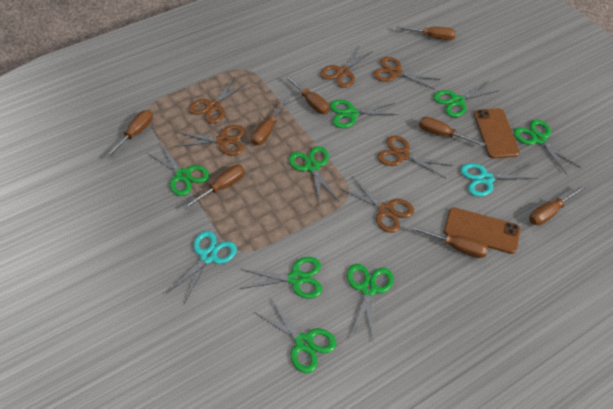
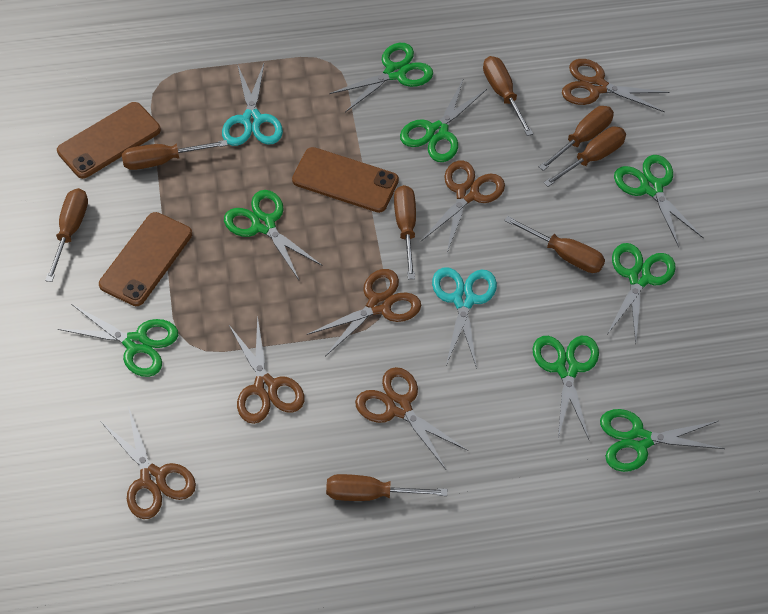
brown phone: 2 -> 3

